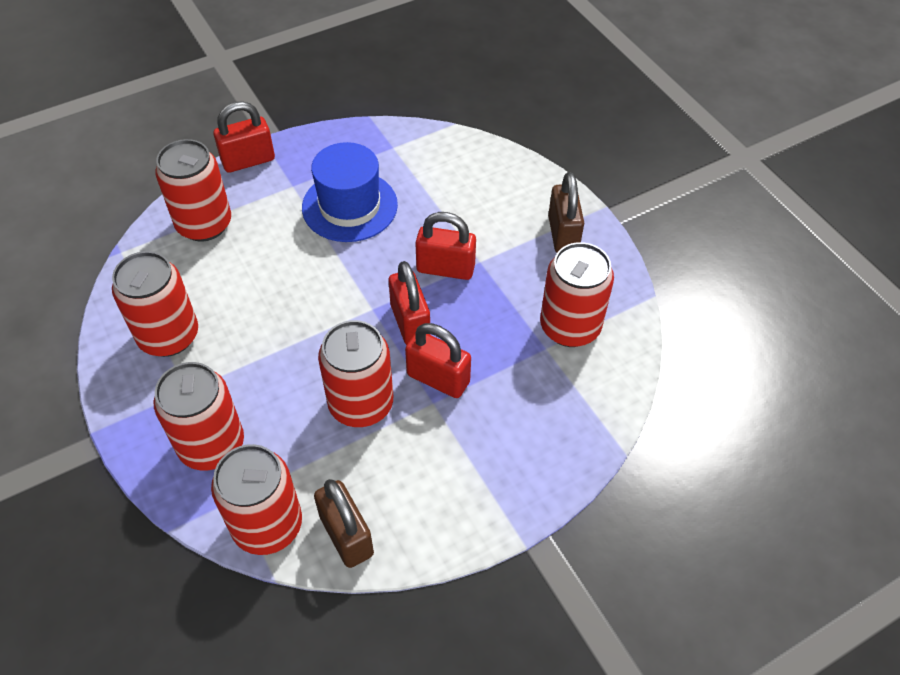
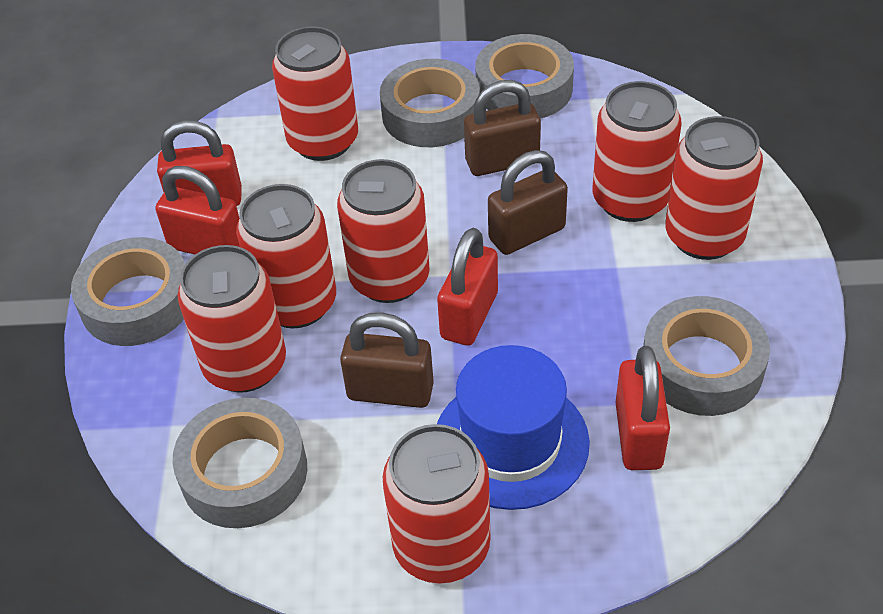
brown padlock: 2 -> 3
grey tape: 0 -> 5
red can: 6 -> 7

